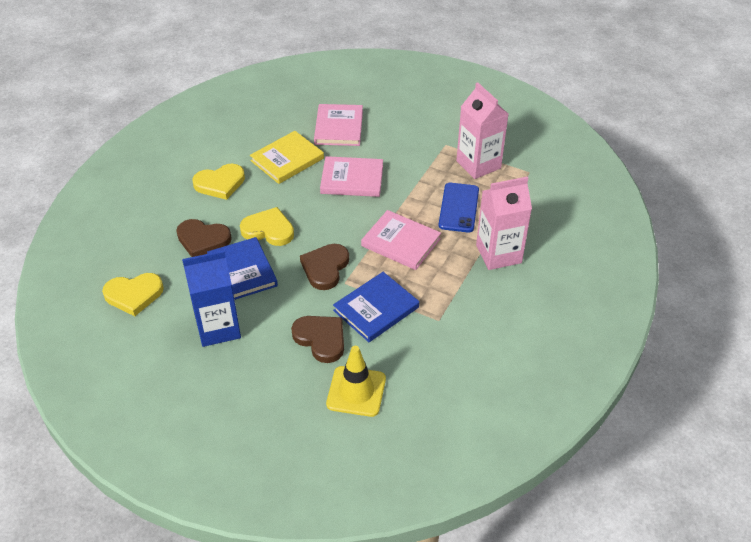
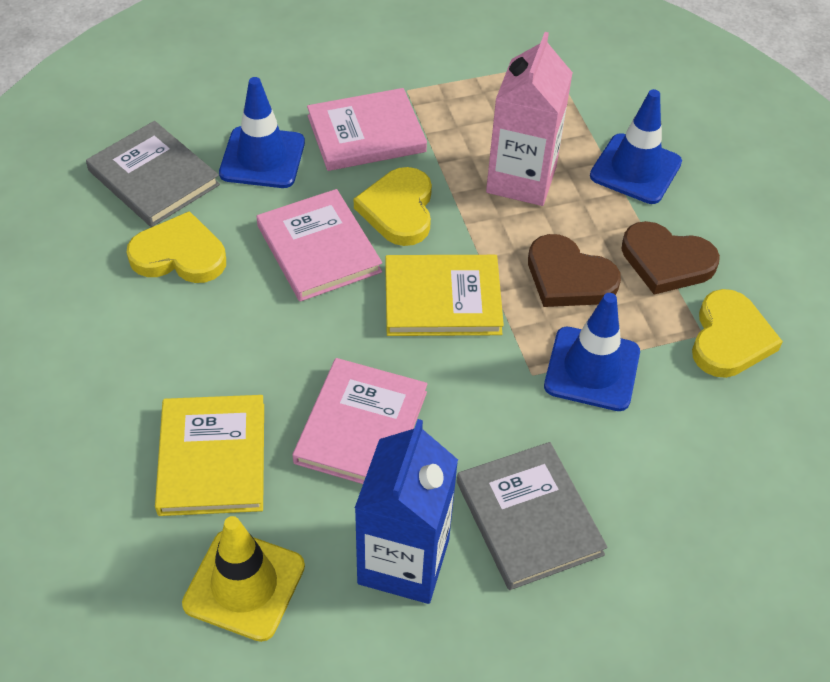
blue book: 2 -> 0
blue phone: 1 -> 0
blue traffic cone: 0 -> 3
brown heart: 3 -> 2
grey book: 0 -> 2
pink carton: 2 -> 1
yellow book: 1 -> 2

